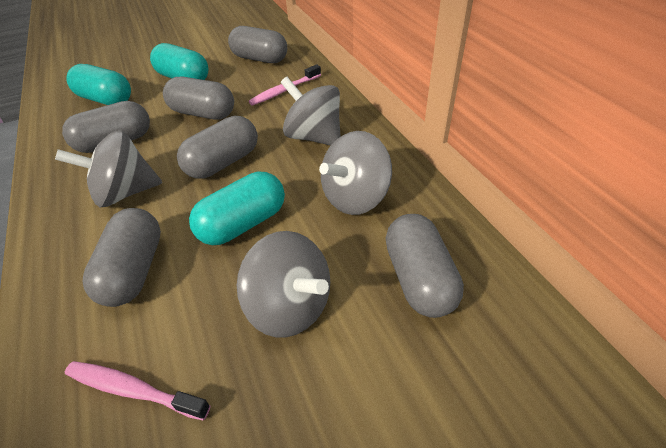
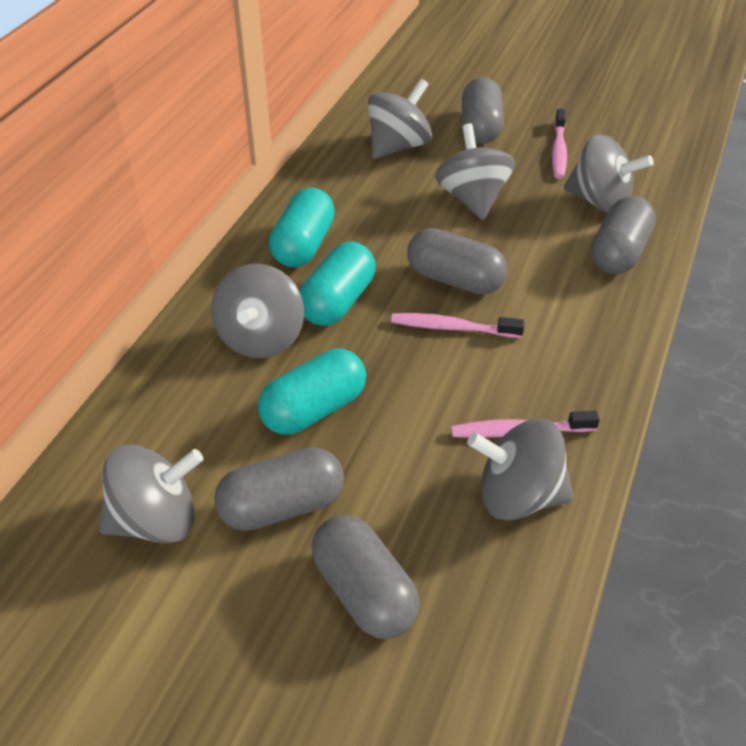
grey capsule: 6 -> 5
grey spinning top: 4 -> 6
pink toothbrush: 2 -> 3

